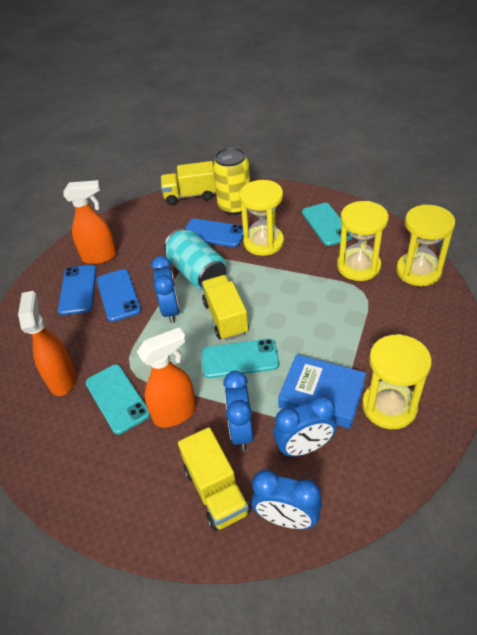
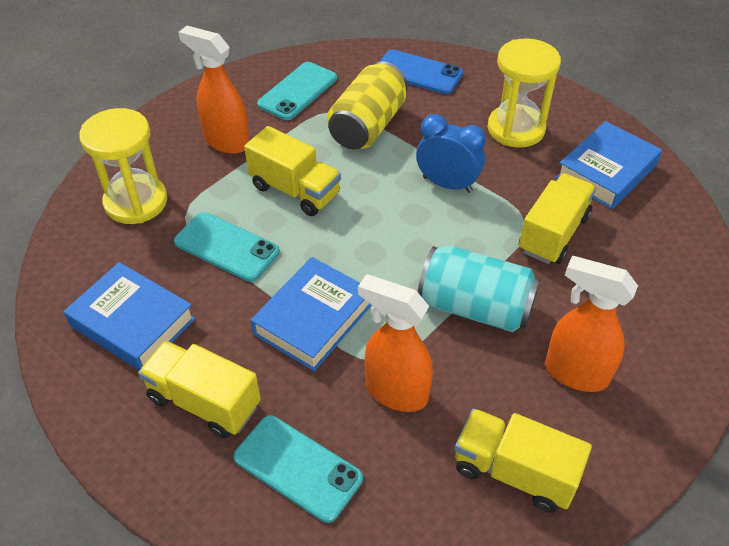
blue book: 1 -> 3
blue clock: 4 -> 1
blue phone: 3 -> 1
yellow hourglass: 4 -> 2
yellow truck: 3 -> 4

